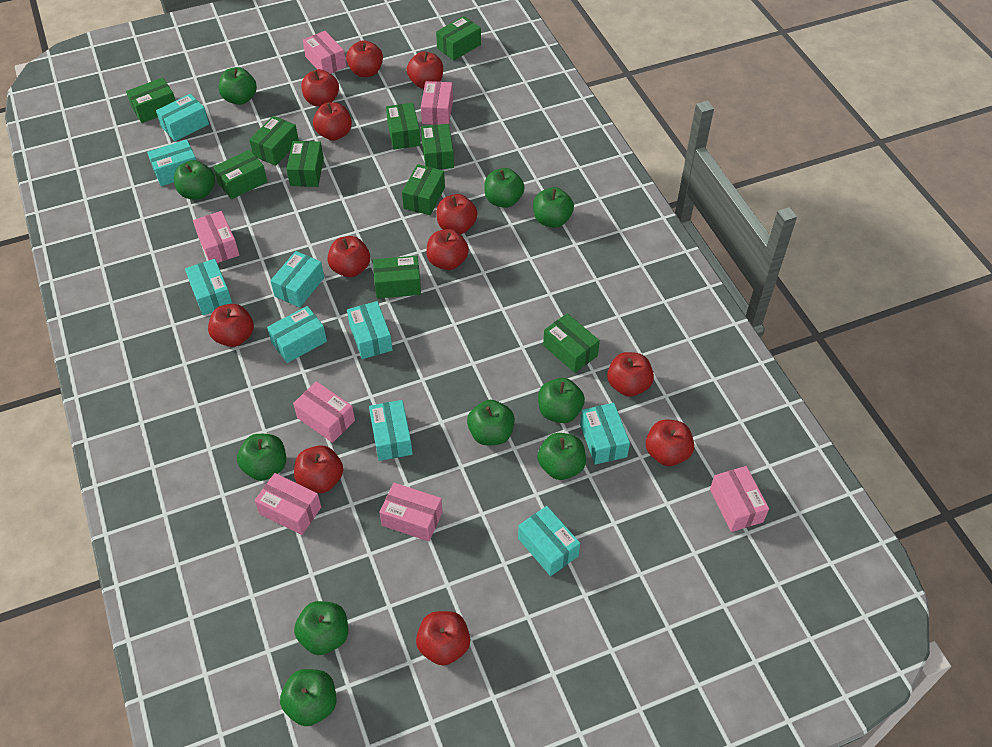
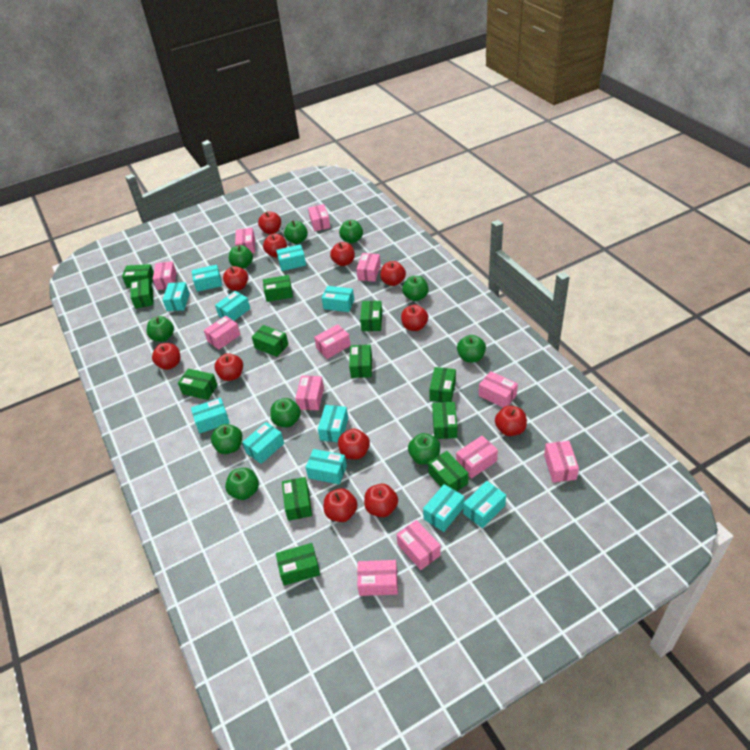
green box: 10 -> 12
pink box: 7 -> 12
turquoise box: 9 -> 11

